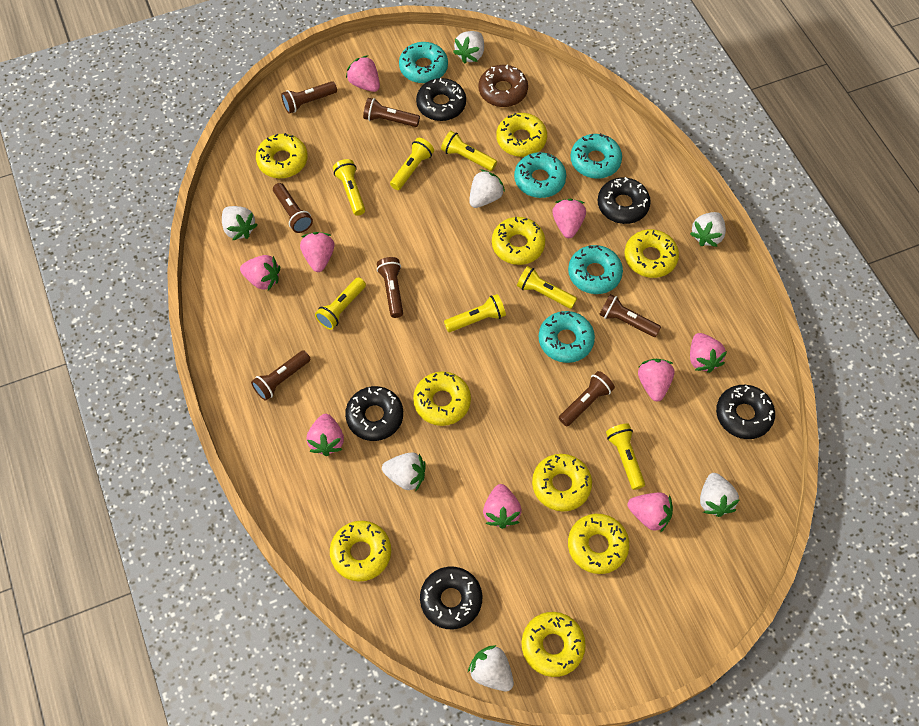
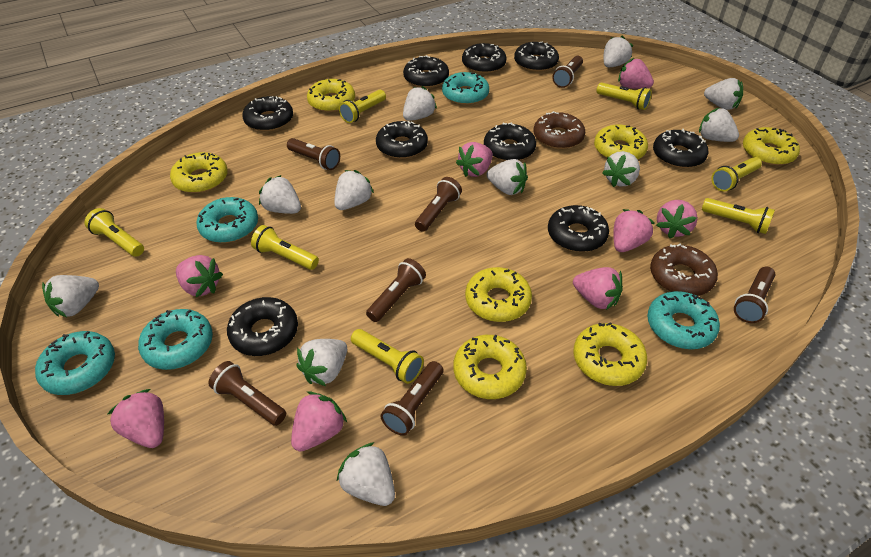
black donut: 5 -> 9
brown donut: 1 -> 2
pink strawberry: 9 -> 8
white strawberry: 7 -> 11
yellow donut: 9 -> 7

